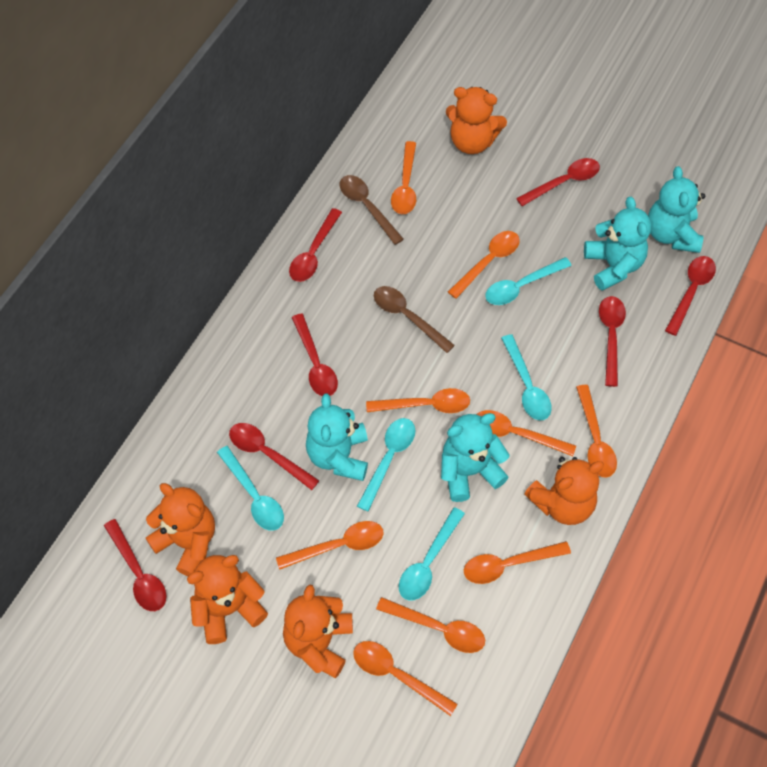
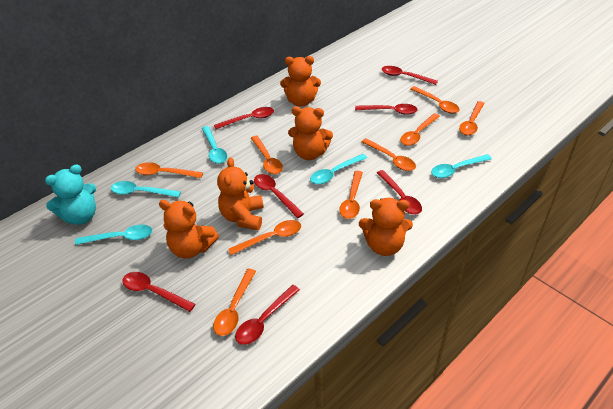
brown spoon: 2 -> 0
turquoise teddy bear: 4 -> 1

